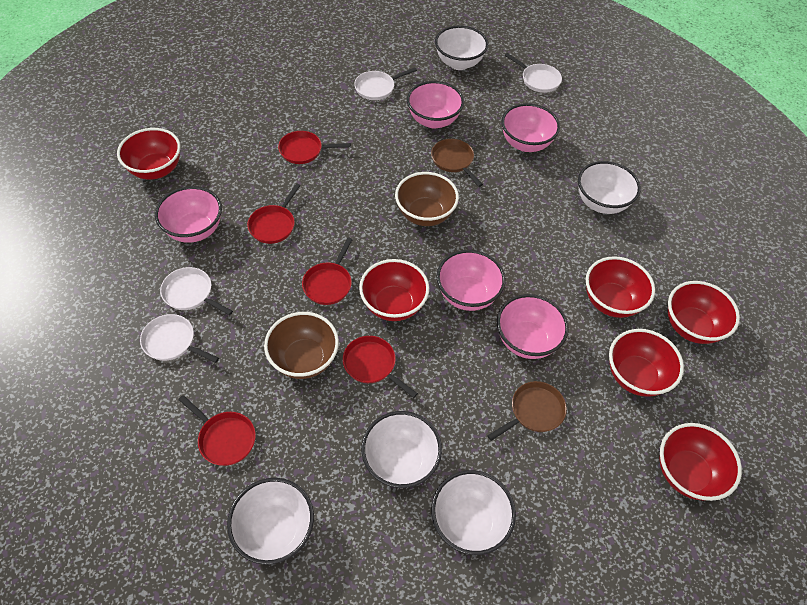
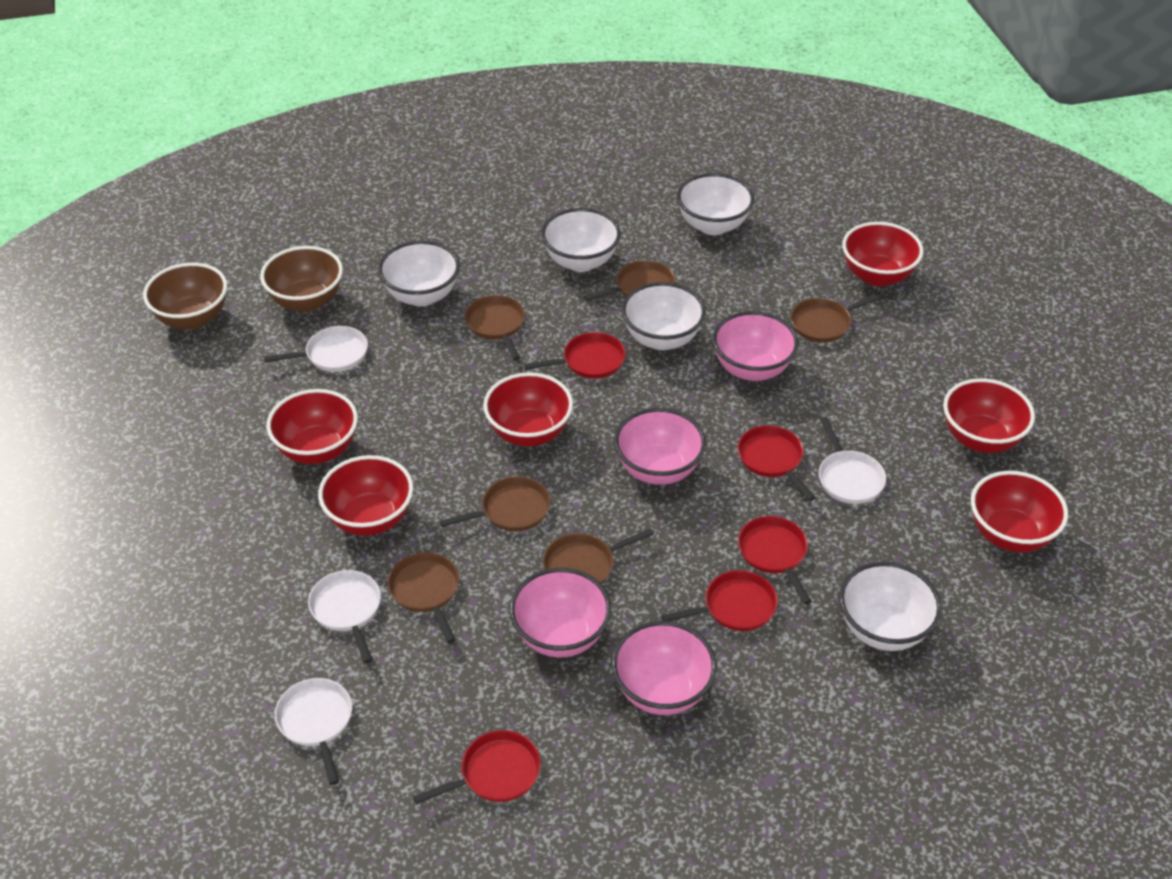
brown pan: 2 -> 6
pink bowl: 5 -> 4

